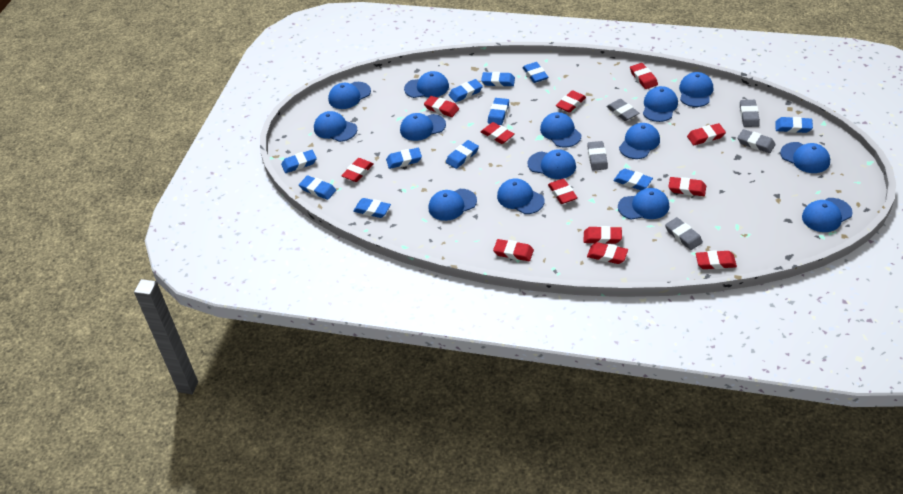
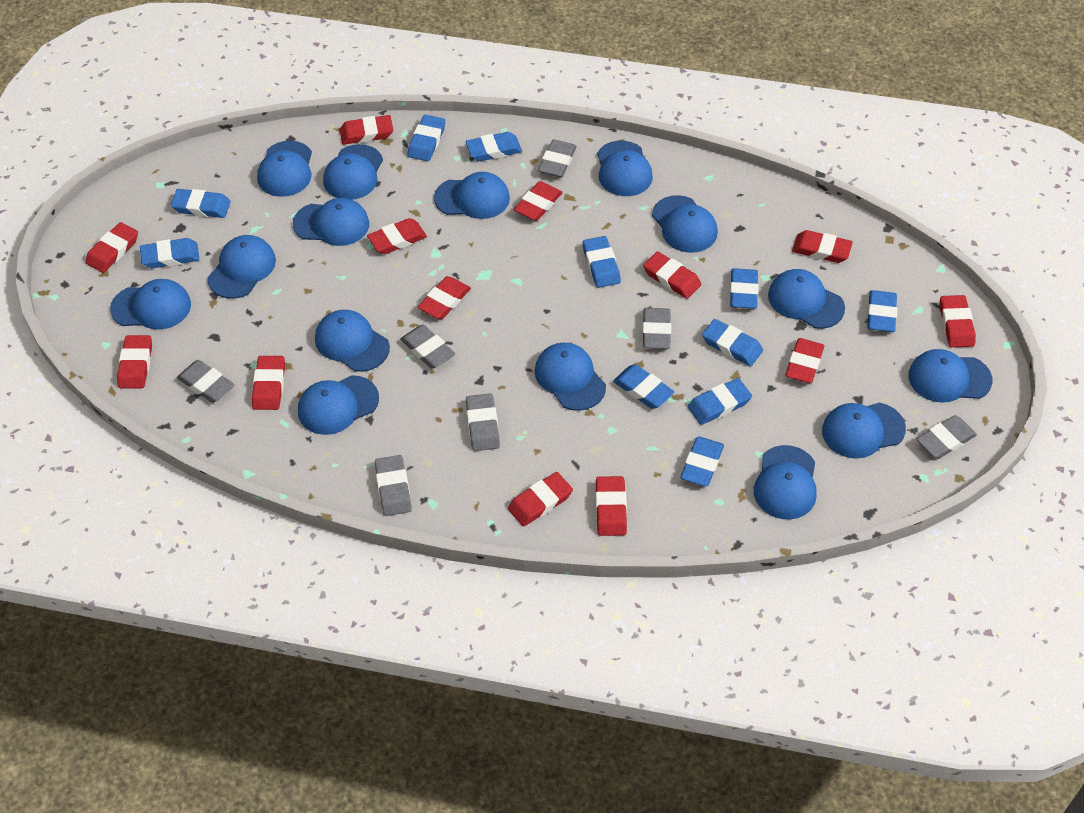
blue cap: 14 -> 15
grey eraser: 5 -> 7
red eraser: 12 -> 13

